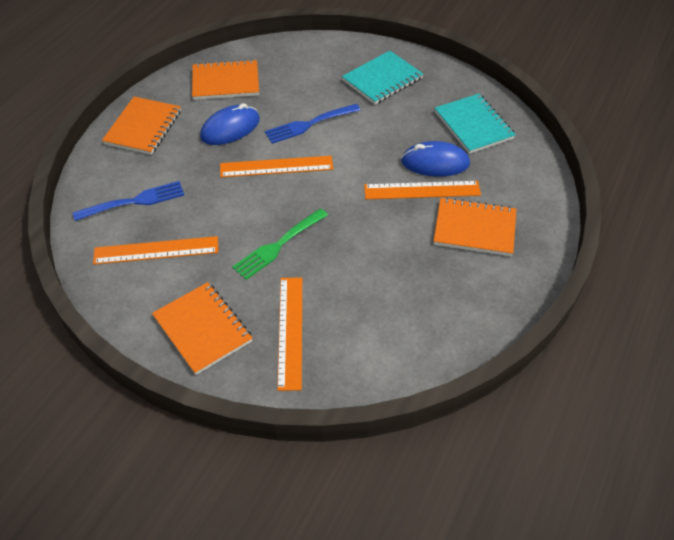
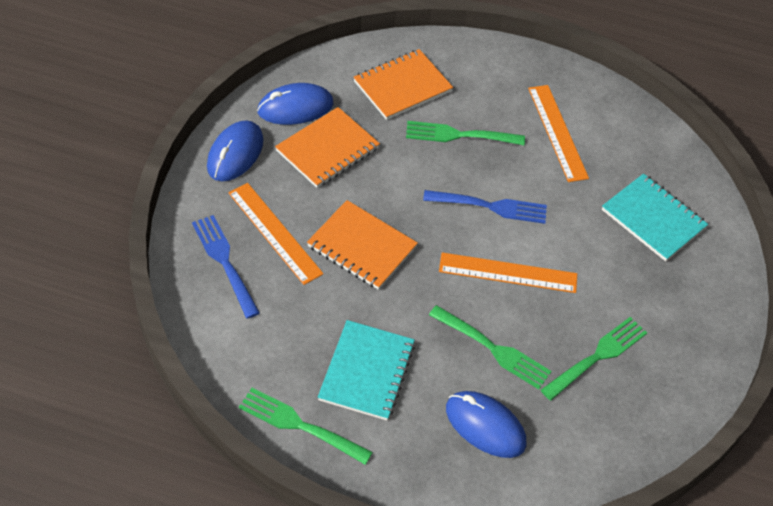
blue mouse: 2 -> 3
green fork: 1 -> 4
orange notebook: 4 -> 3
orange ruler: 4 -> 3

